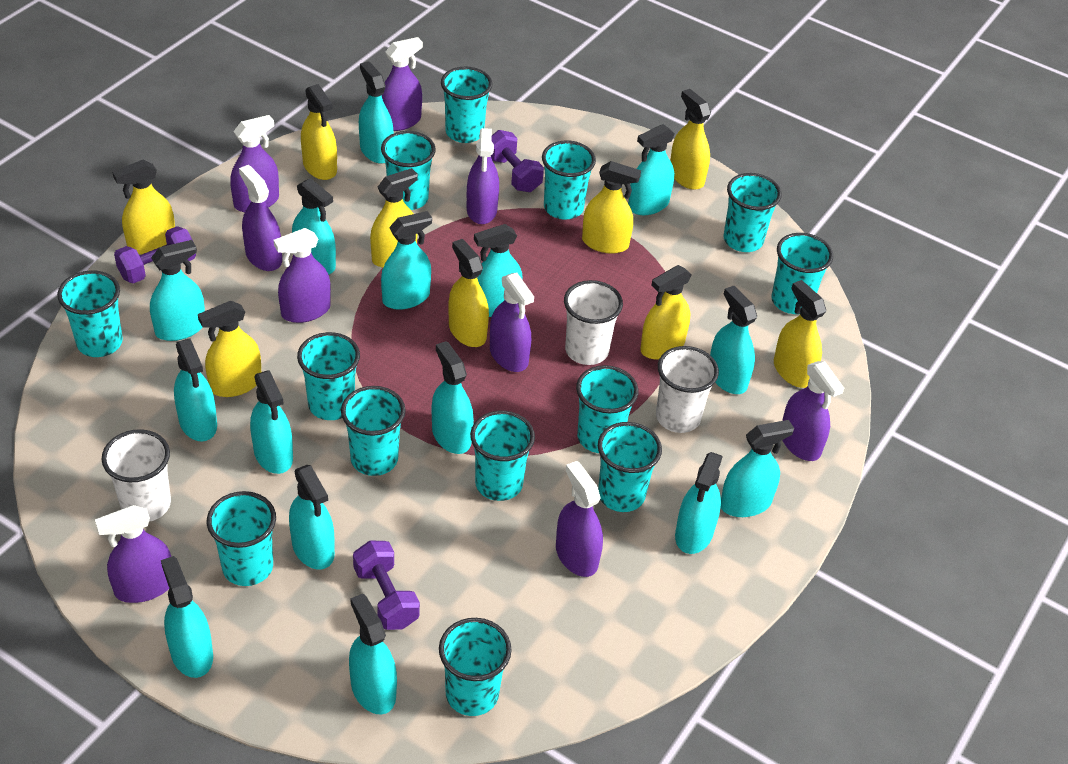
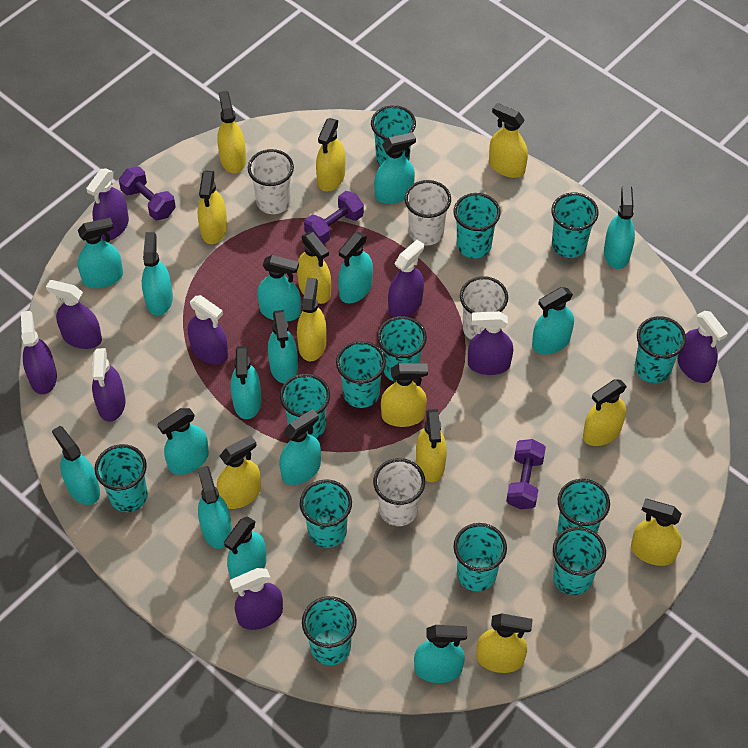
white cup: 3 -> 4
yellow spray bottle: 9 -> 12

